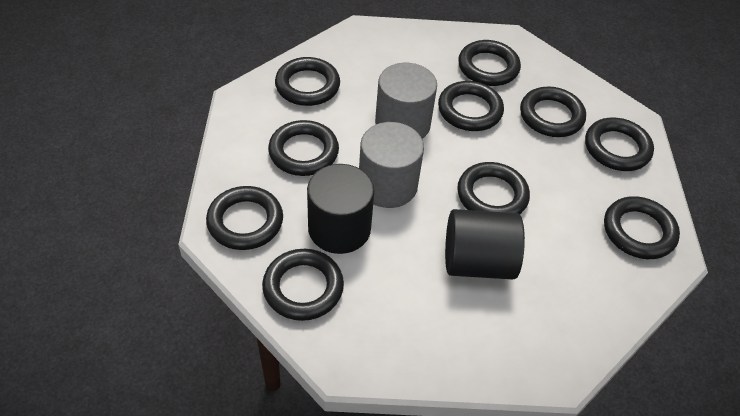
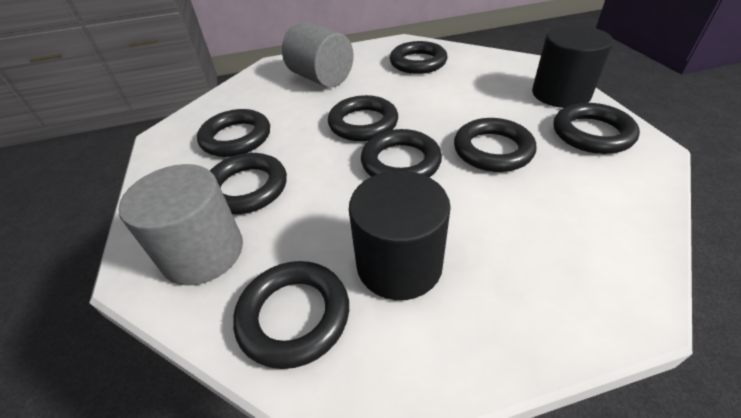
black ring: 10 -> 8

